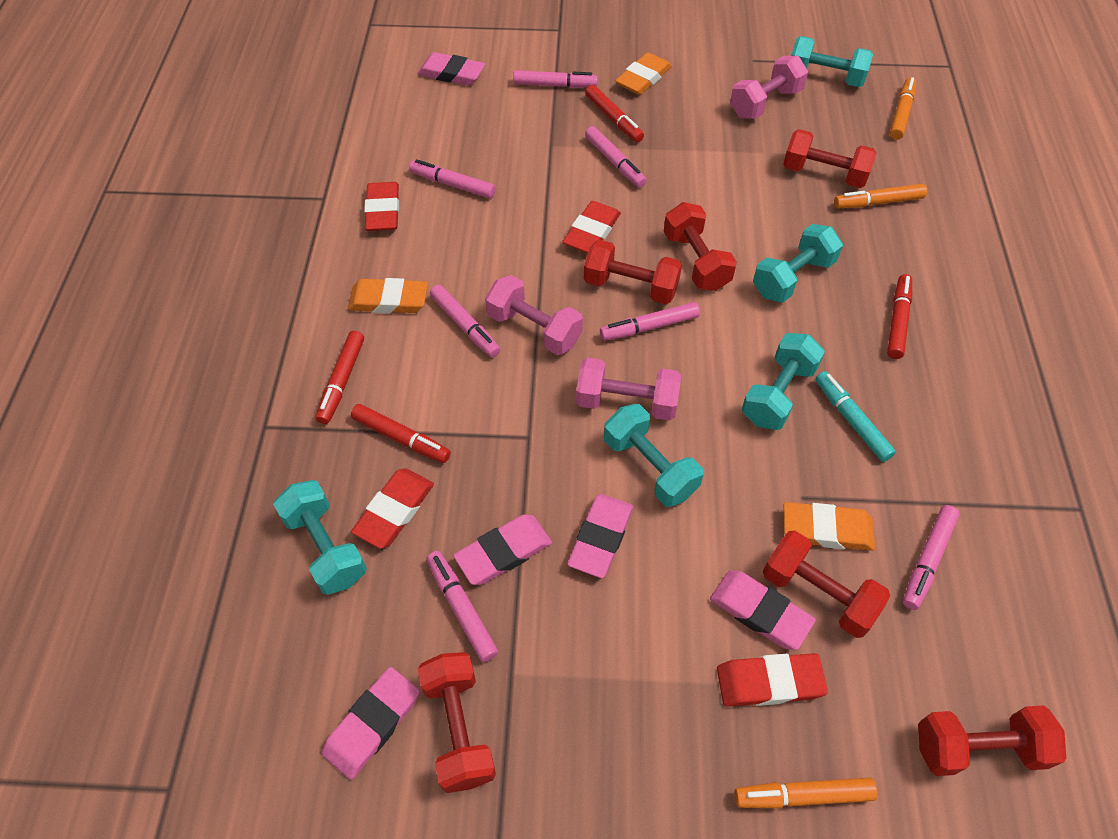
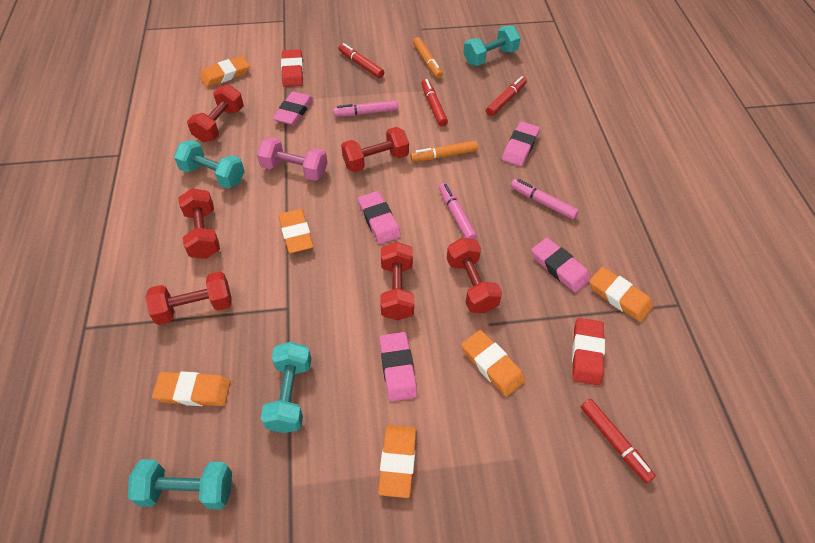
orange eraser: 3 -> 6
orange marker: 3 -> 2
pink dumbbell: 3 -> 1
pink marker: 7 -> 3
red eraser: 4 -> 2
turquoise dumbbell: 5 -> 4
turquoise marker: 1 -> 0

